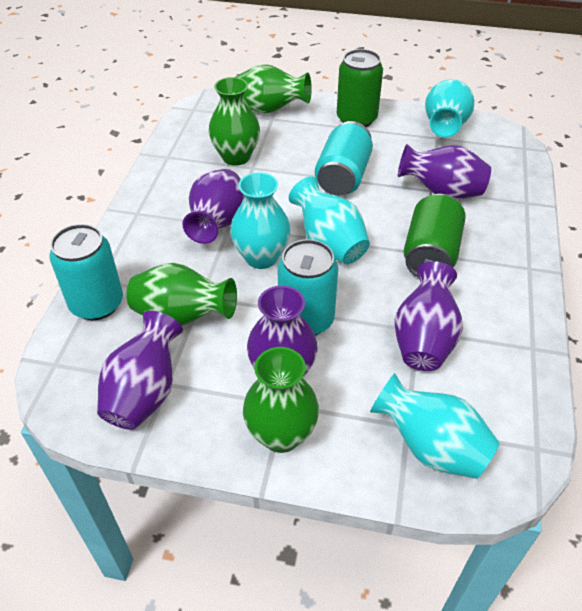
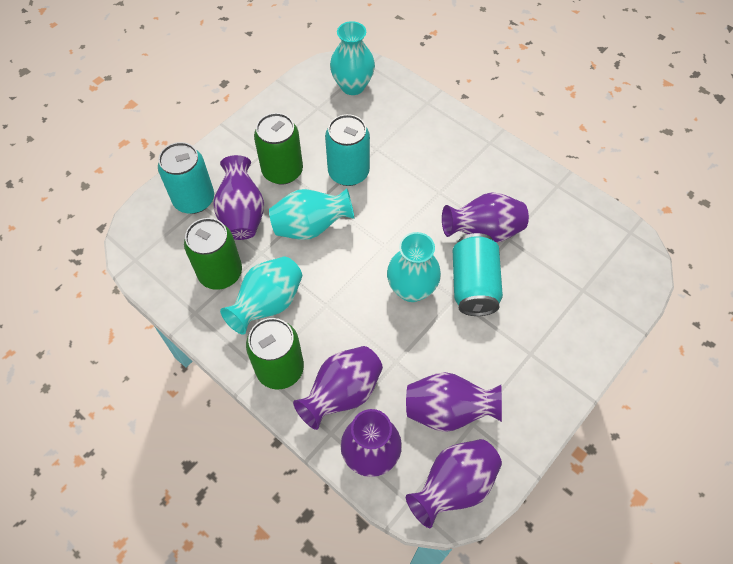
green can: 2 -> 3
green vase: 4 -> 0
purple vase: 5 -> 6

